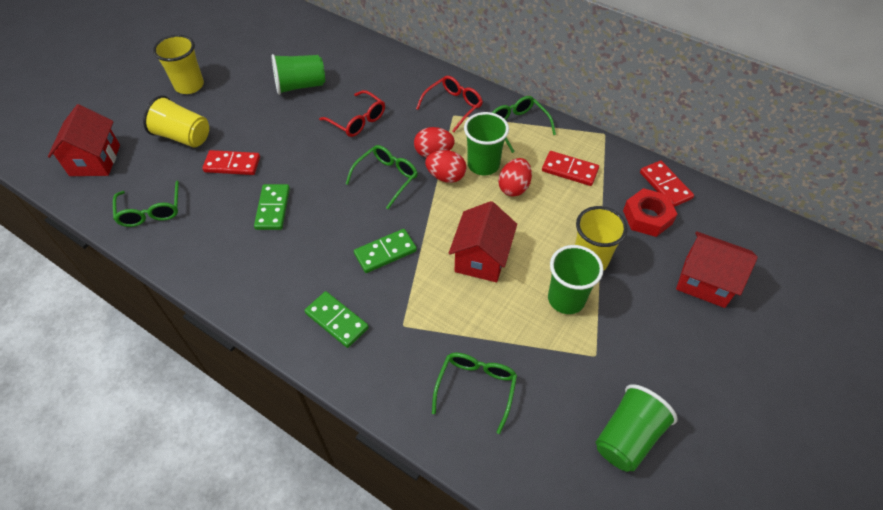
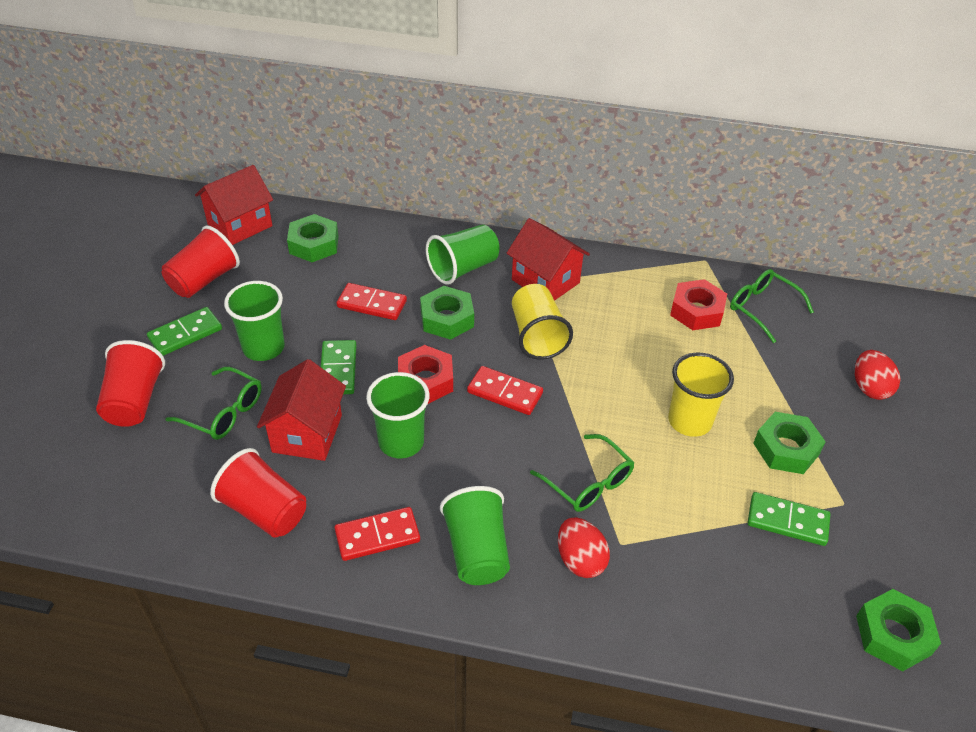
green glasses: 4 -> 3
green nut: 0 -> 4
red cup: 0 -> 3
red egg: 3 -> 2
red glasses: 2 -> 0
red nut: 1 -> 2
yellow cup: 3 -> 2

